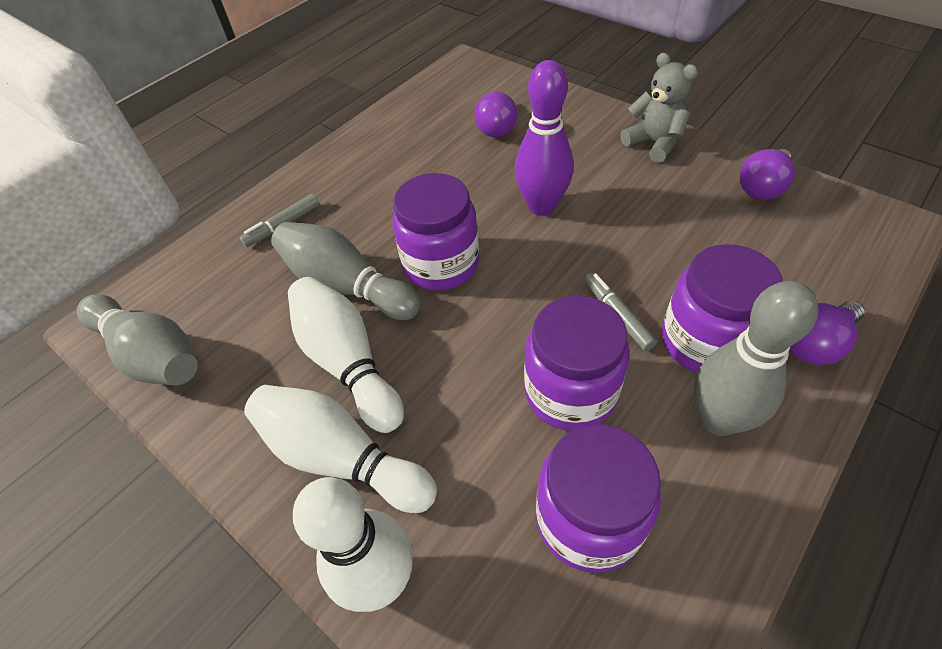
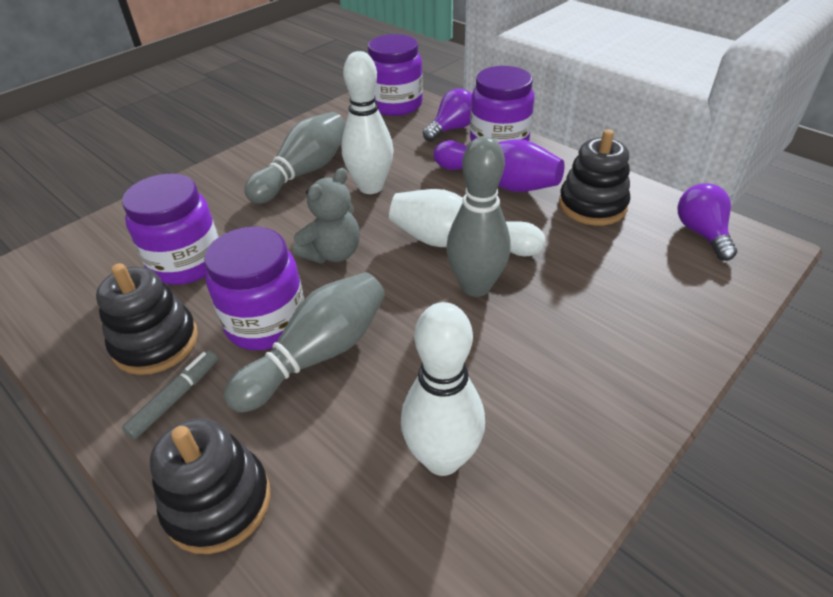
black stacking toy: 0 -> 3
grey marker: 2 -> 1
purple light bulb: 3 -> 2

